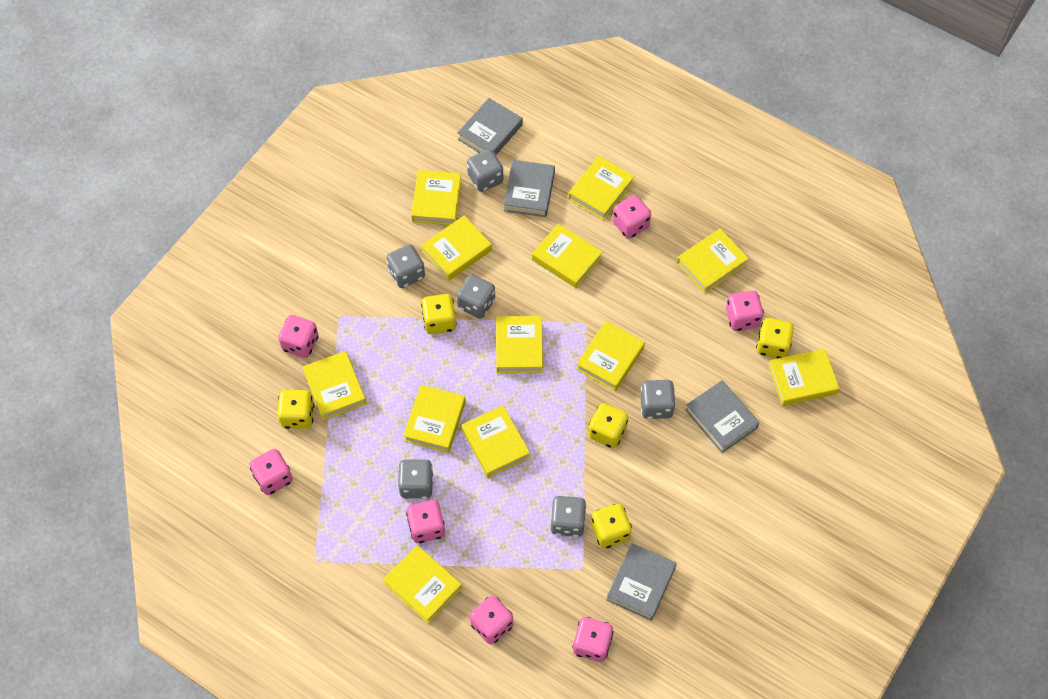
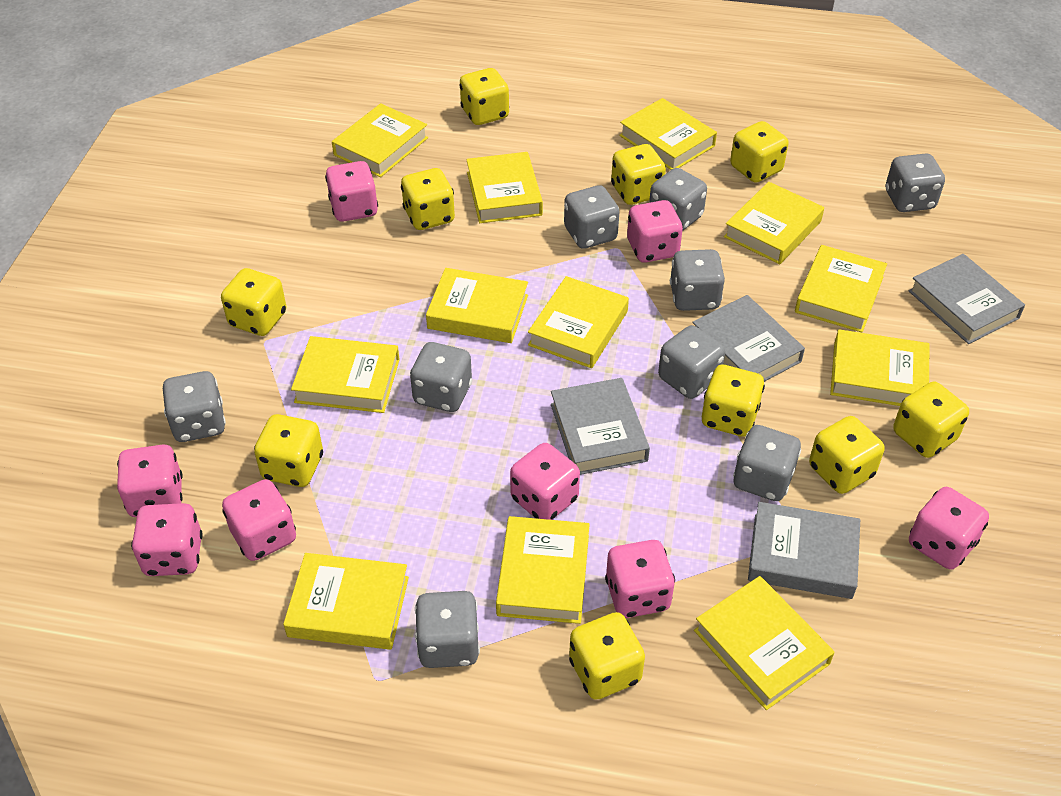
grey dice: 6 -> 9
pink dice: 7 -> 8
yellow dice: 5 -> 10

